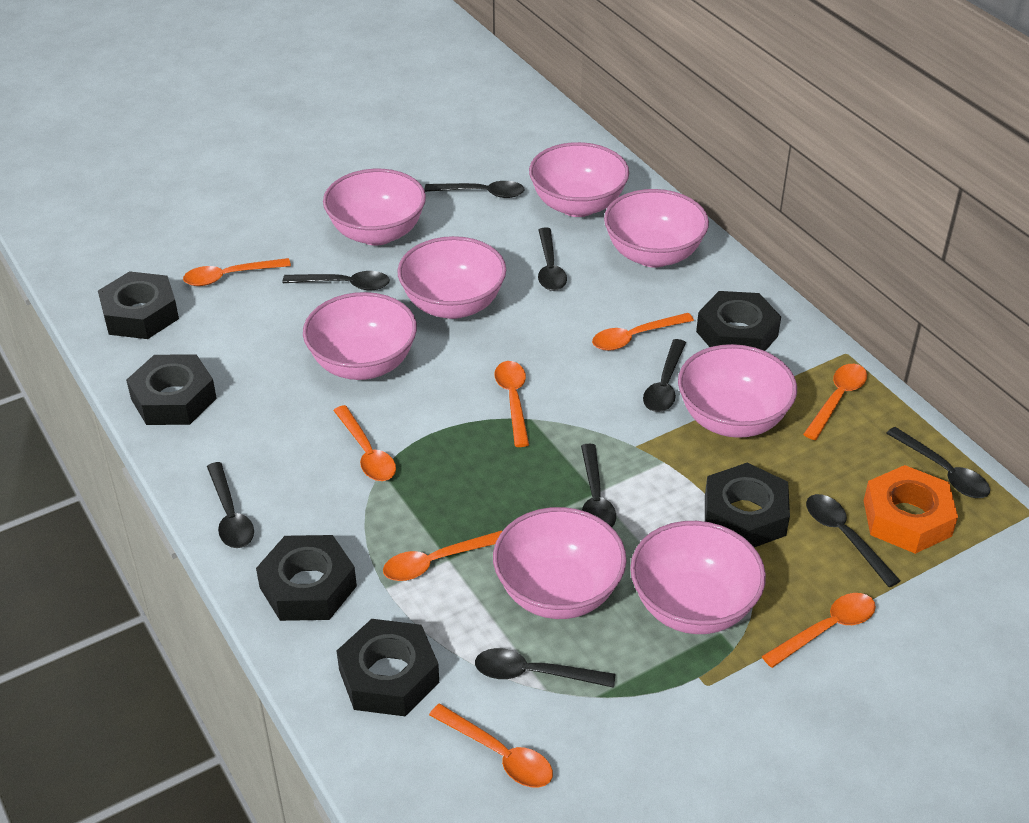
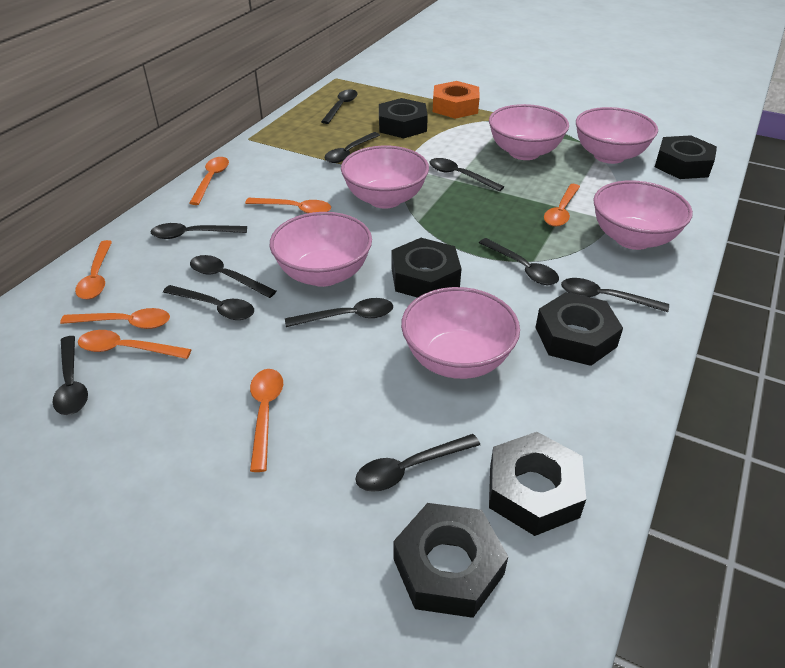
black spoon: 9 -> 11
orange spoon: 8 -> 7
pink bowl: 8 -> 6

